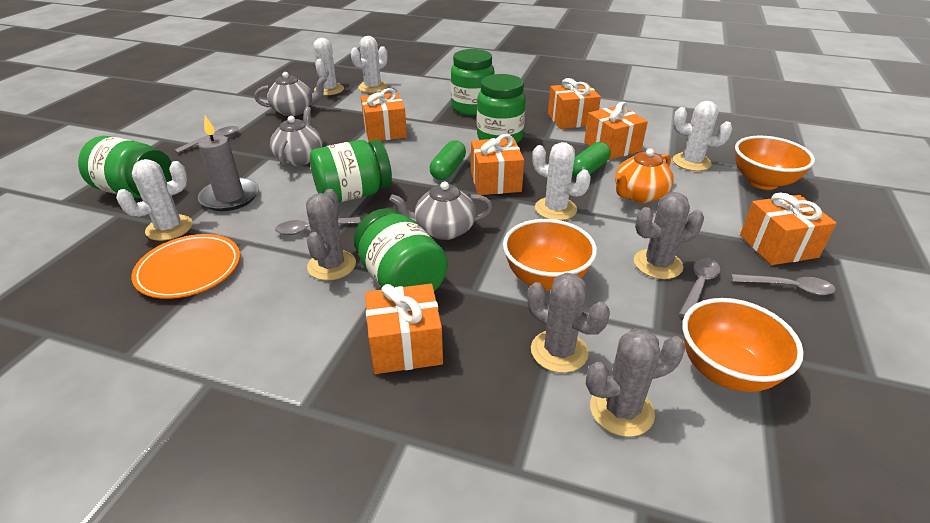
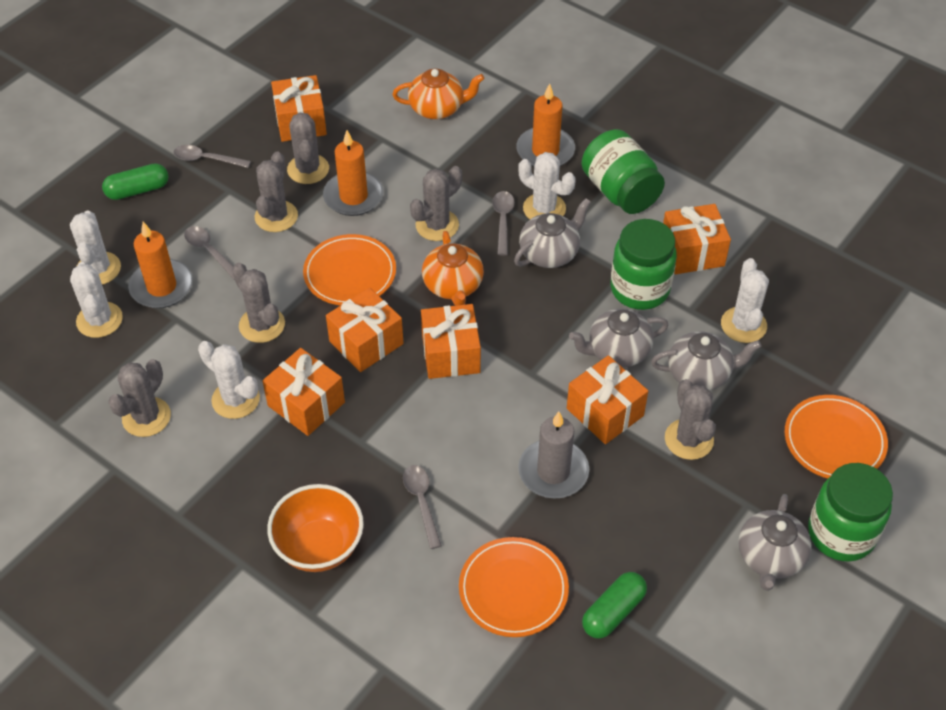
green jar: 5 -> 3
grey cactus: 4 -> 6
grey teapot: 3 -> 4
orange bowl: 3 -> 1
orange candle: 0 -> 3
orange plate: 1 -> 3
orange teapot: 1 -> 2

